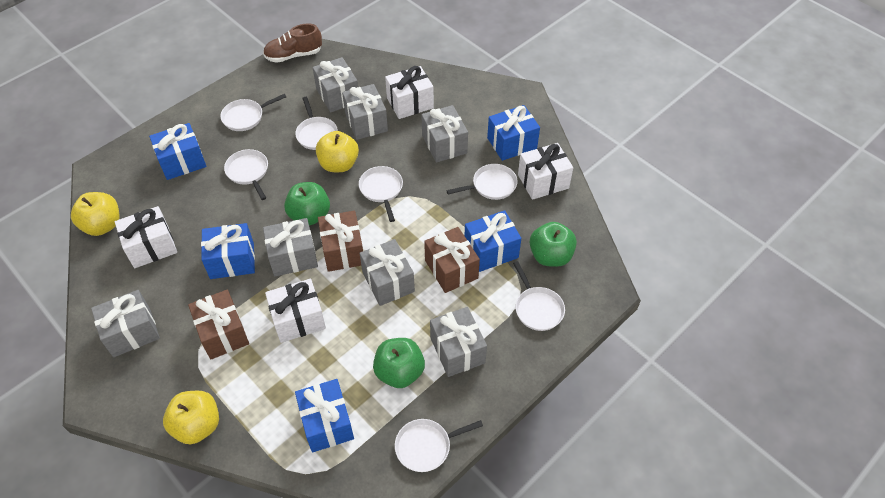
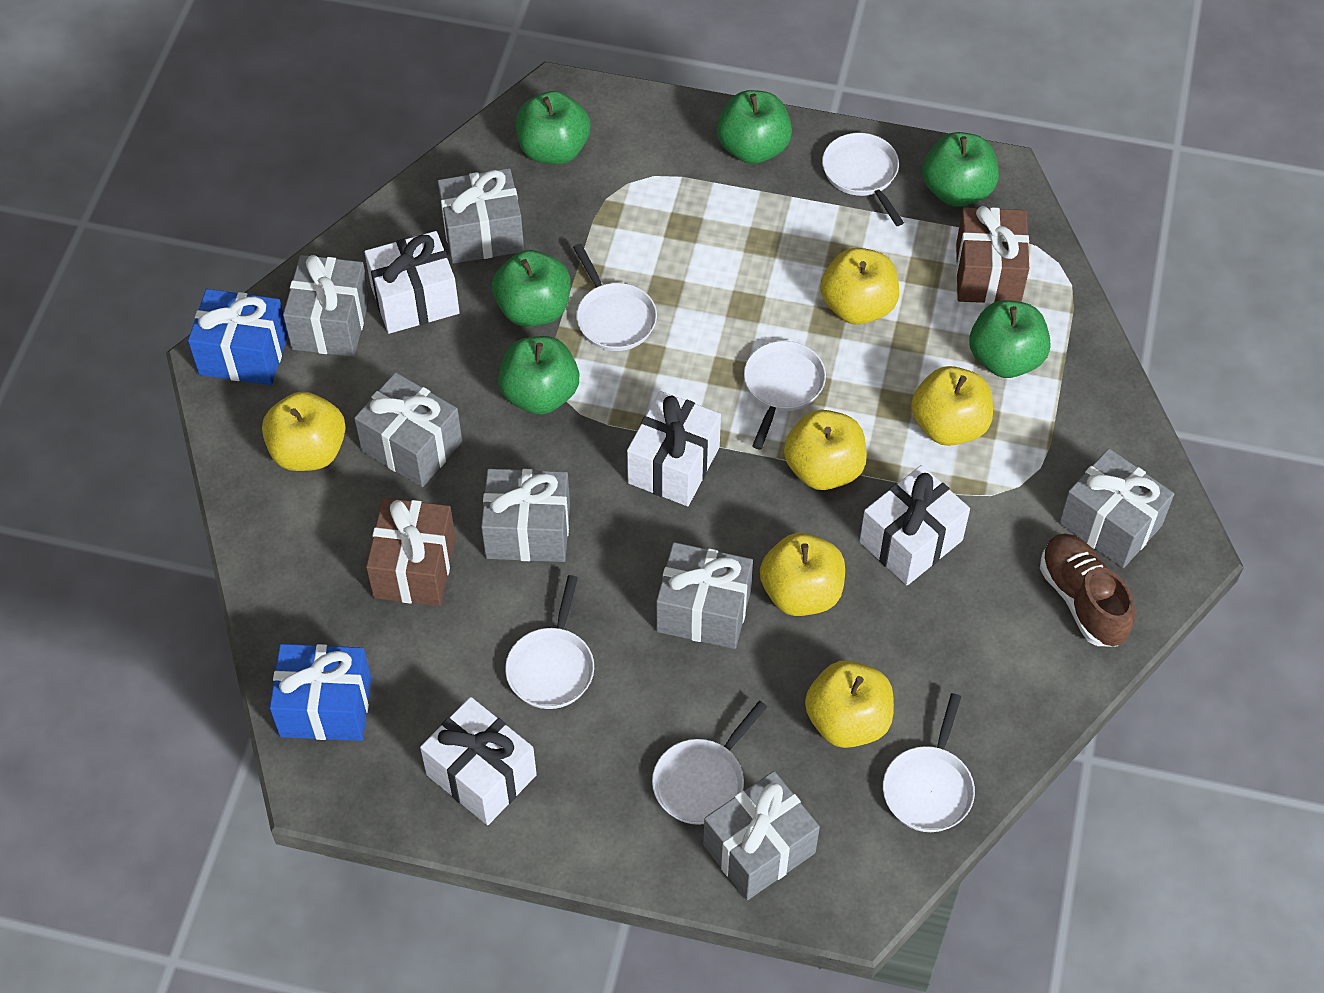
blue gift: 5 -> 2
brown gift: 3 -> 2
green apple: 3 -> 6
white pan: 7 -> 6
yellow apple: 3 -> 6

